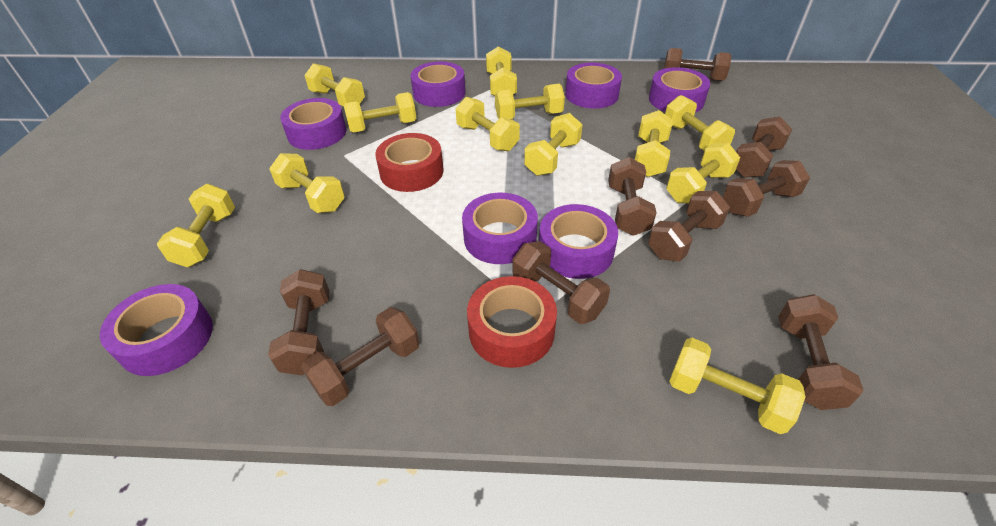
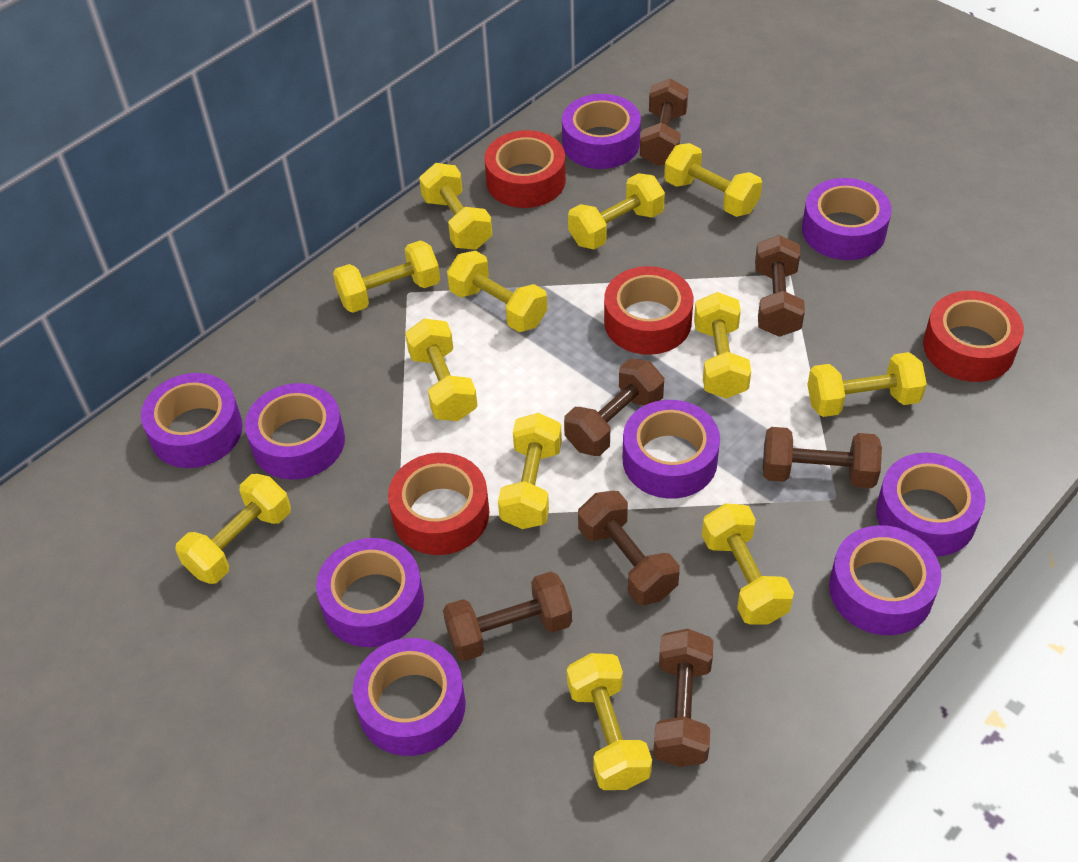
brown dumbbell: 9 -> 7
purple tape: 7 -> 9
red tape: 2 -> 4

